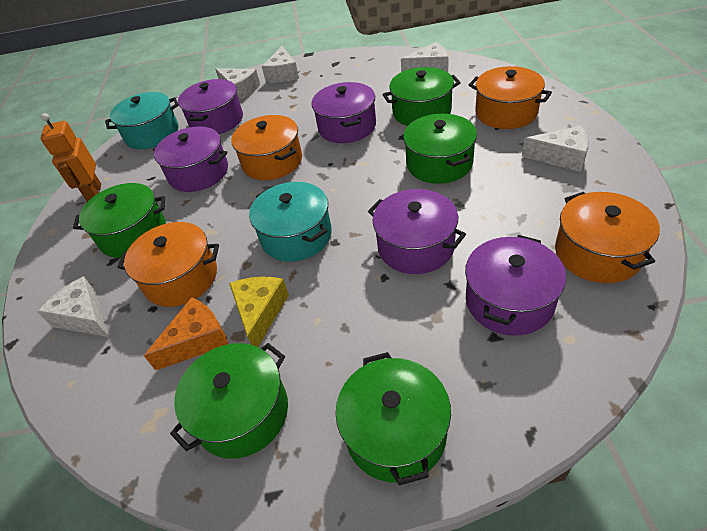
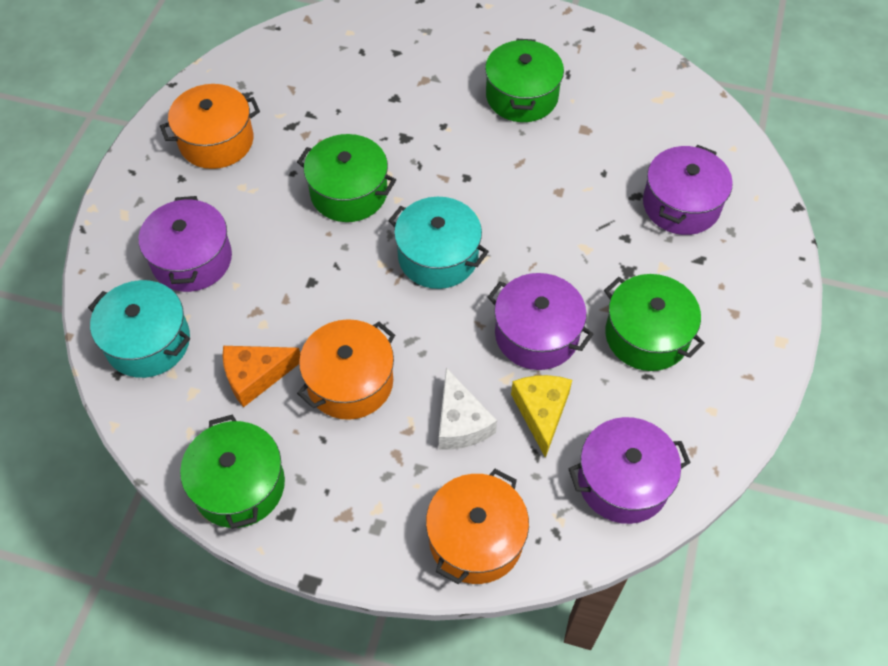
green pot: 5 -> 4
orange pot: 4 -> 3
orange robot: 1 -> 0
purple pot: 5 -> 4
white cheese: 5 -> 1

